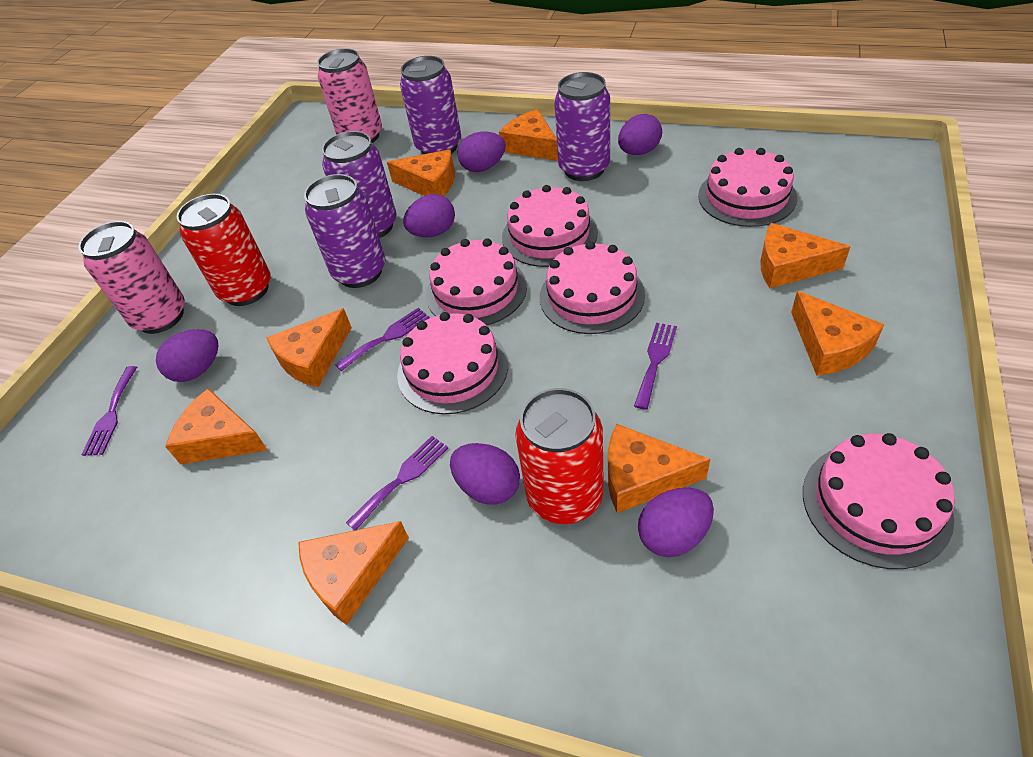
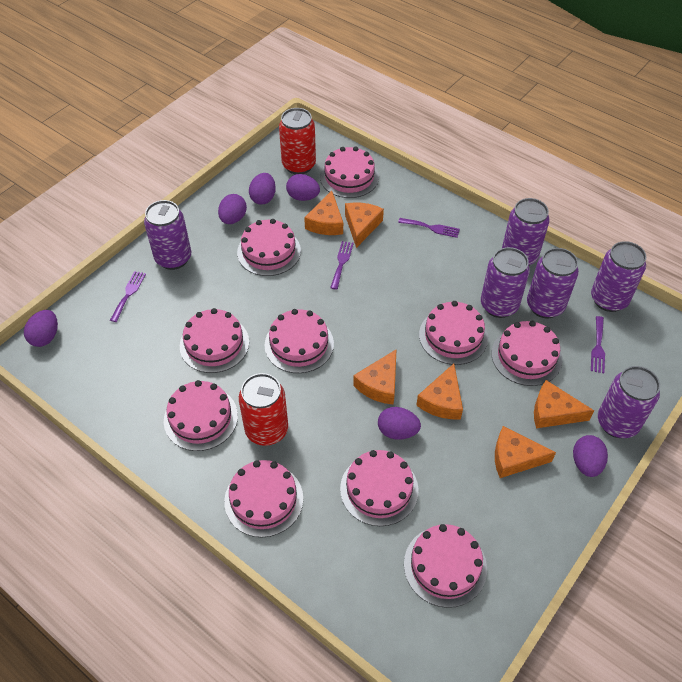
orange cheese: 8 -> 6
pink cake: 6 -> 10
pink can: 2 -> 0
purple can: 4 -> 6

